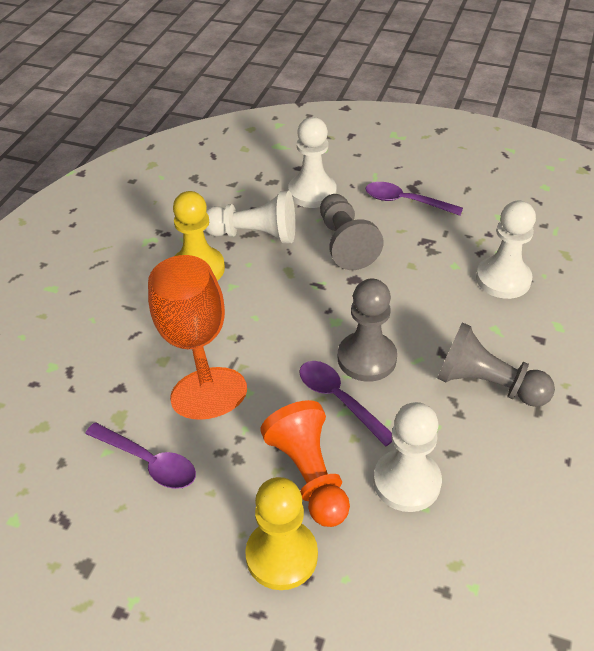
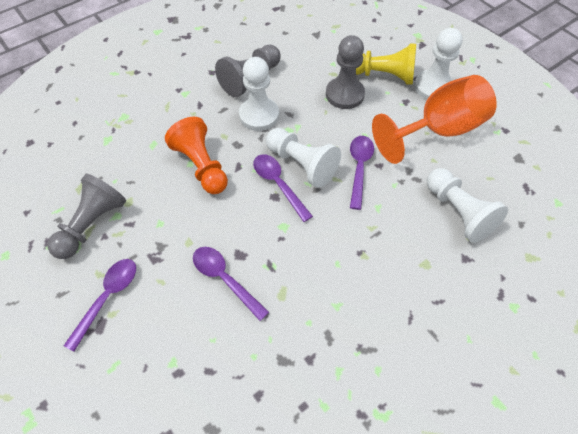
purple spoon: 3 -> 4
yellow pawn: 2 -> 1

